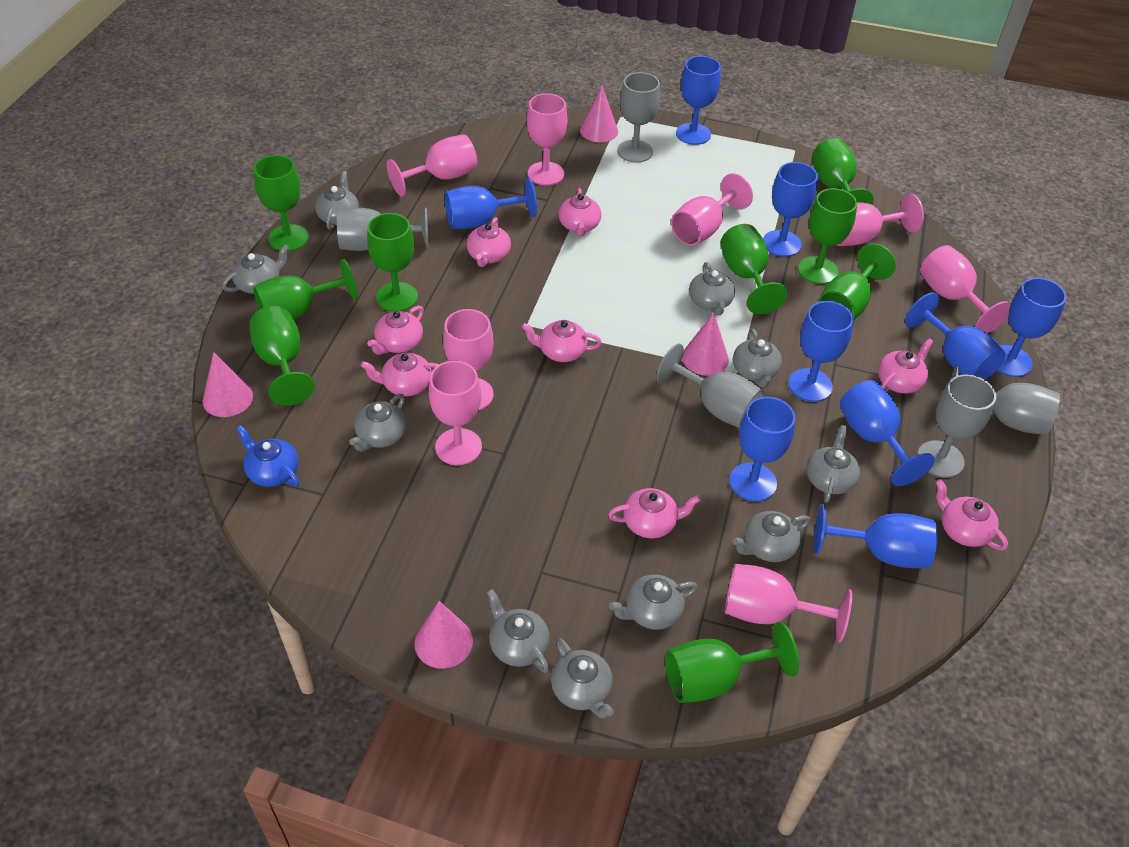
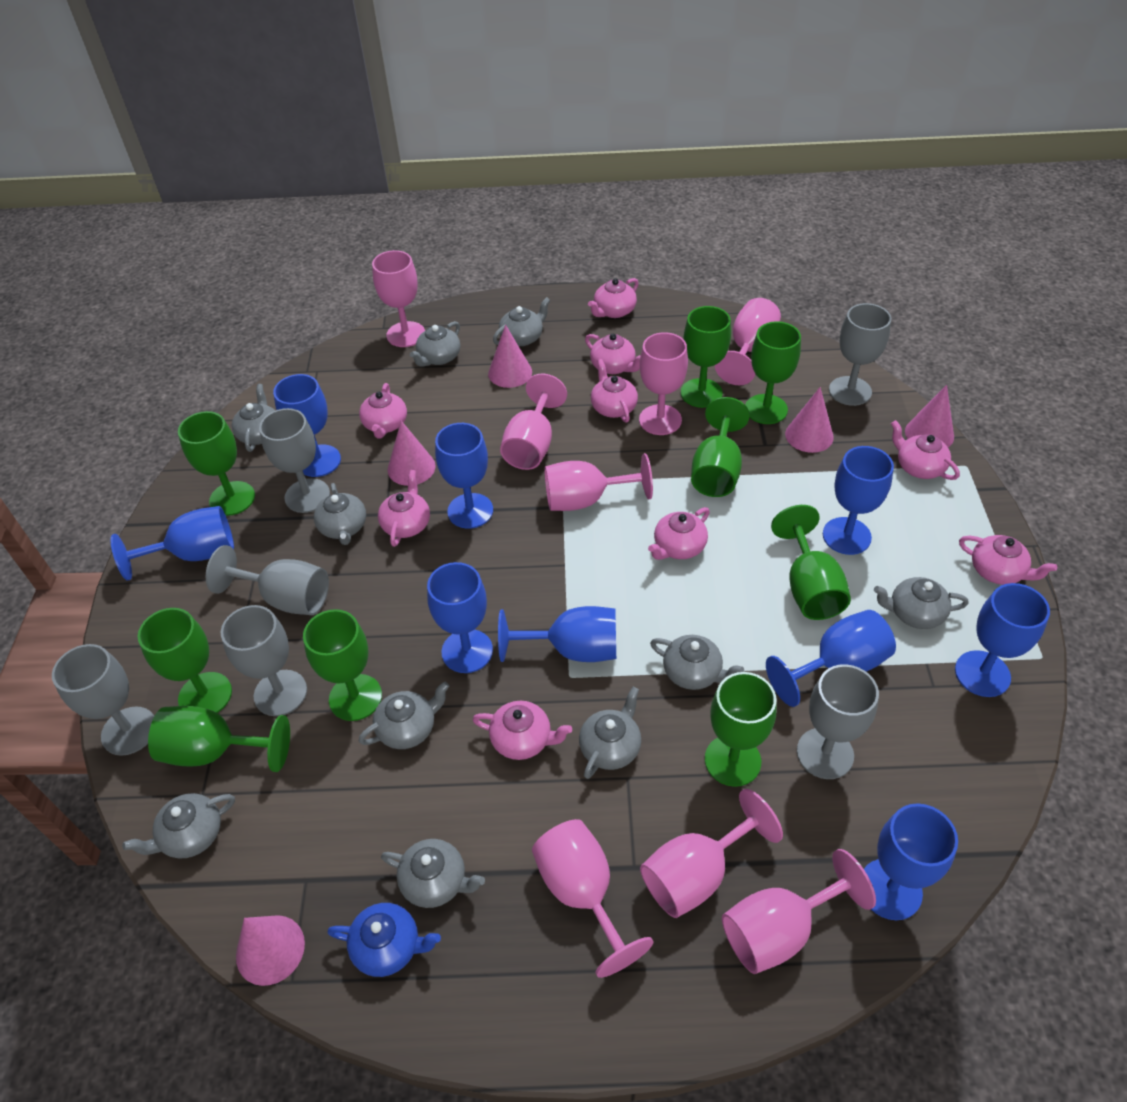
grey goblet: 5 -> 6
pink cone: 4 -> 5
pink teapot: 8 -> 9

